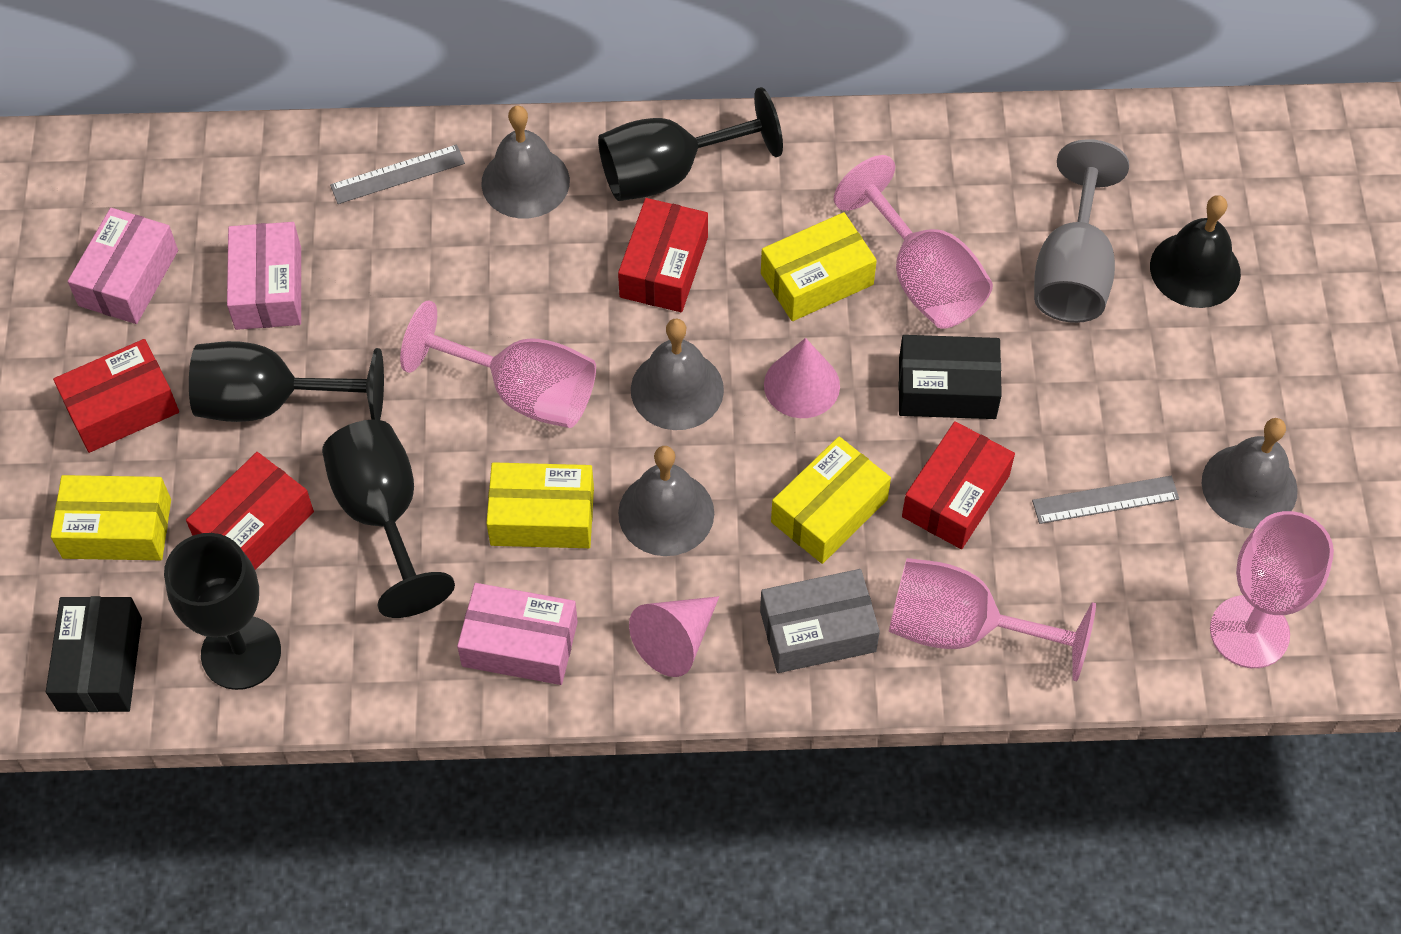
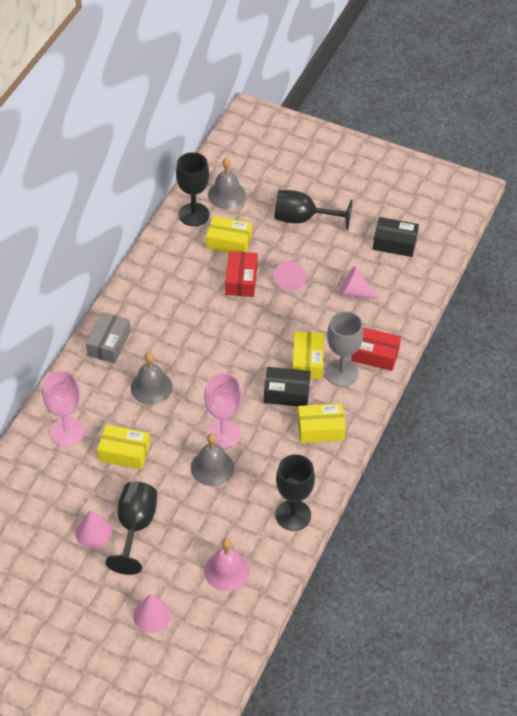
black bell: 1 -> 0
grey bell: 4 -> 3
grey ruler: 2 -> 0
pink bell: 0 -> 1
pink box: 3 -> 0
pink cone: 2 -> 4
pink goblet: 4 -> 2
red box: 4 -> 2

